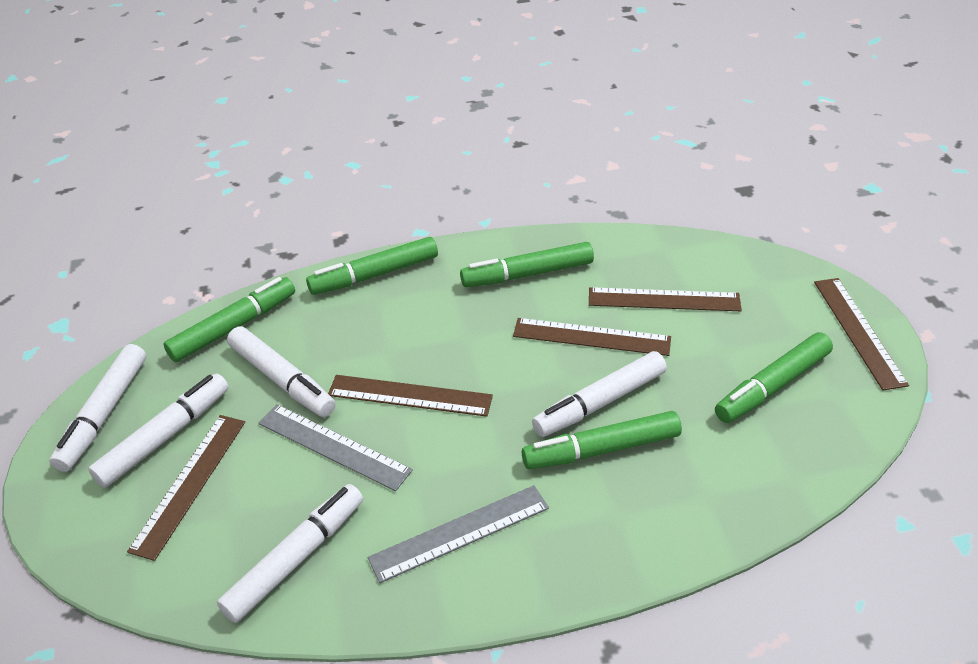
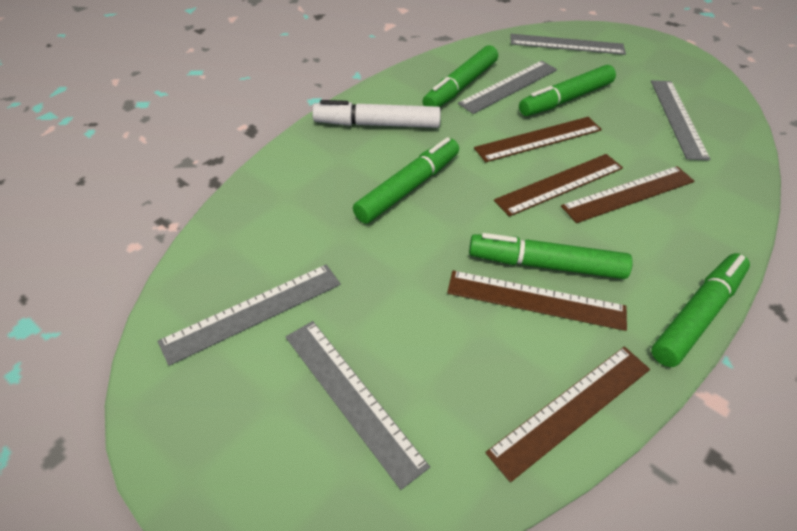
grey ruler: 2 -> 5
white marker: 5 -> 1

